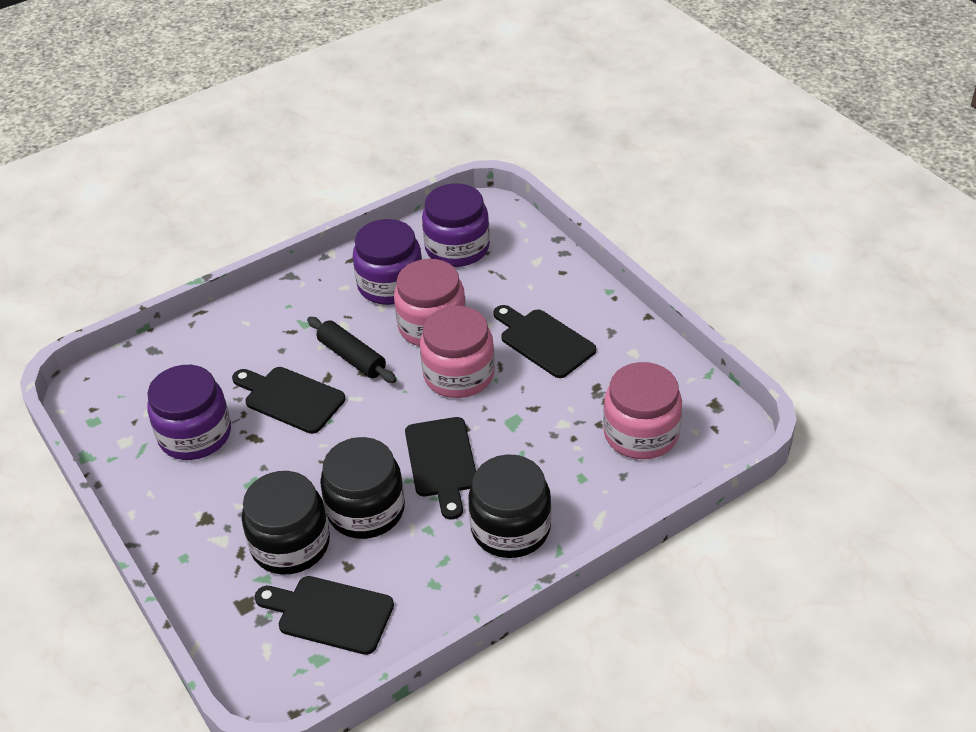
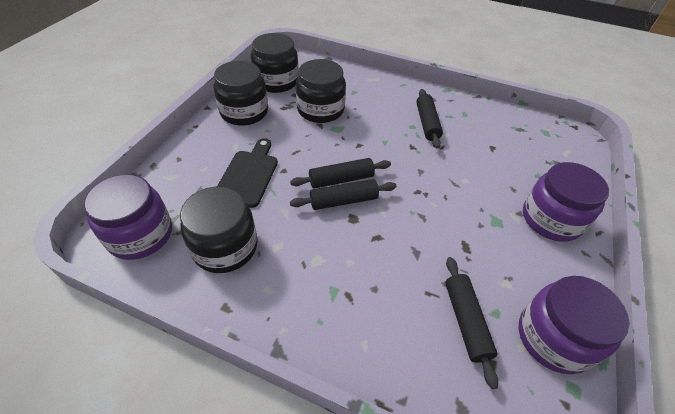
black cutting board: 4 -> 1
black jar: 3 -> 4
black rolling pin: 1 -> 4
pink jar: 3 -> 0

